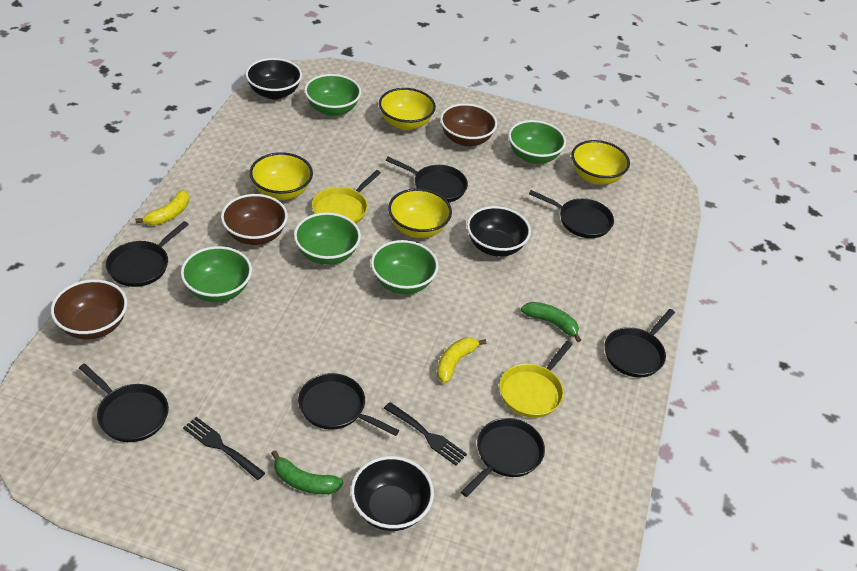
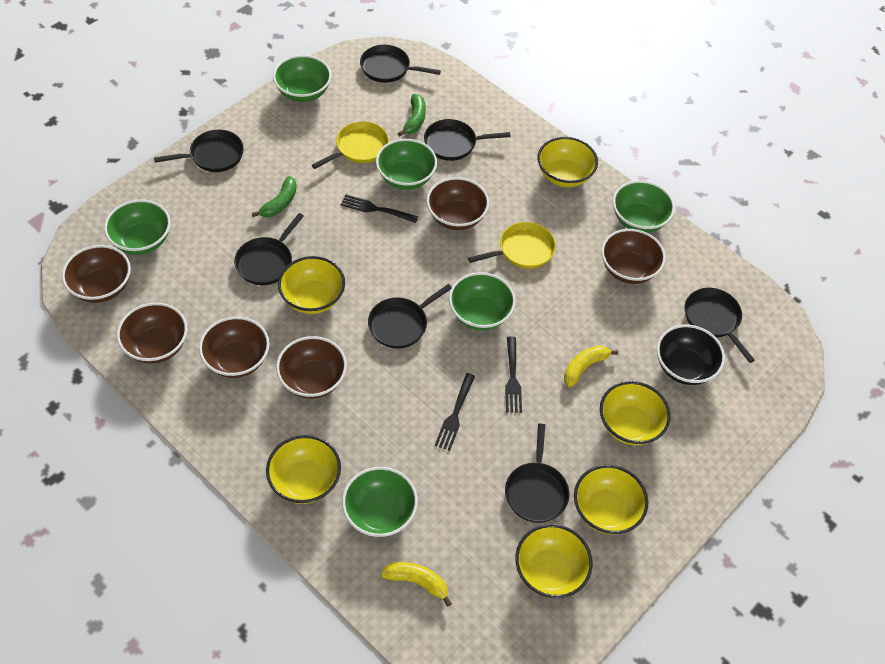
black bowl: 3 -> 1
black fork: 2 -> 3
brown bowl: 3 -> 6
green bowl: 5 -> 6
yellow bowl: 4 -> 6

